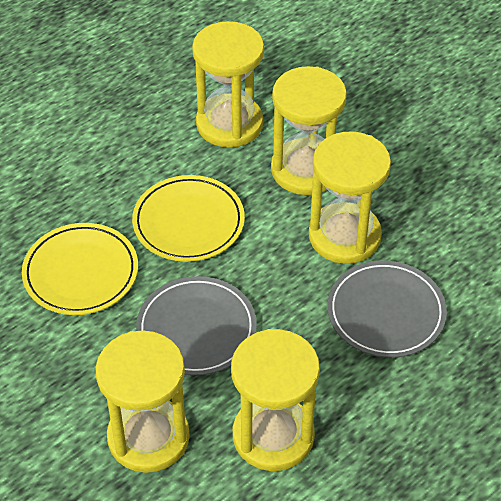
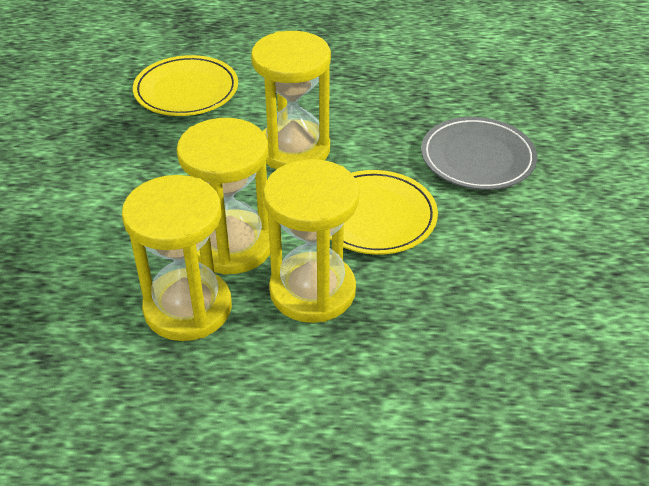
grey plate: 2 -> 1
yellow hourglass: 5 -> 4

